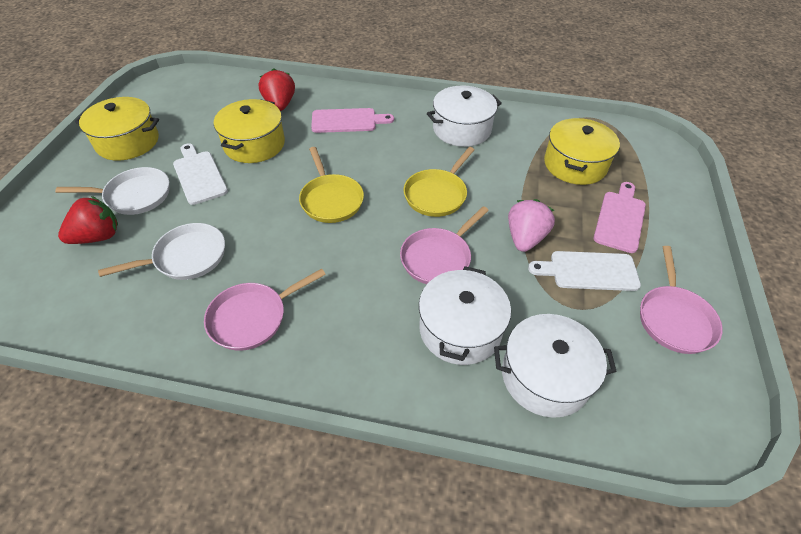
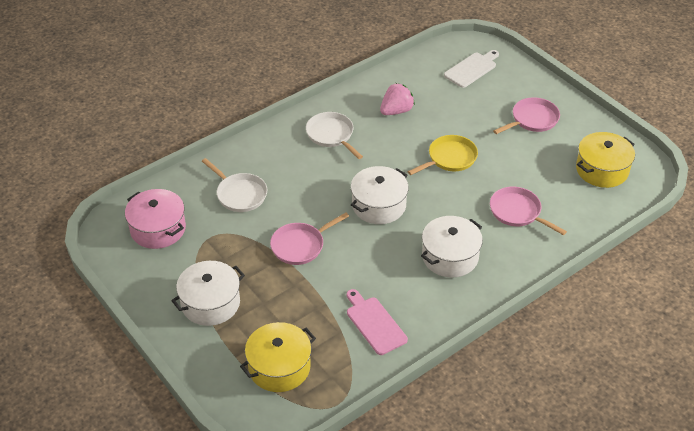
pink cutting board: 2 -> 1
pink pot: 0 -> 1
red strawberry: 2 -> 0
white cutting board: 2 -> 1
yellow pan: 2 -> 1
yellow pot: 3 -> 2

